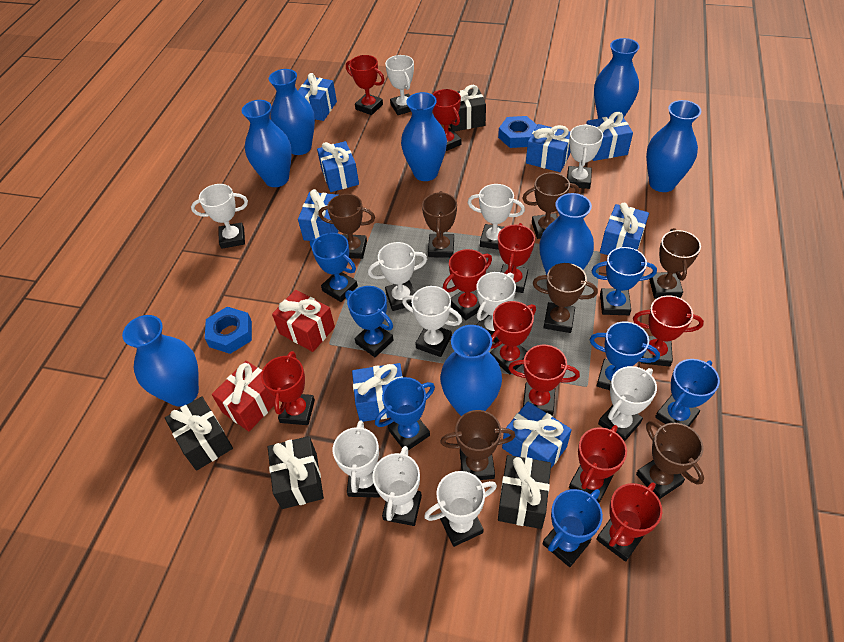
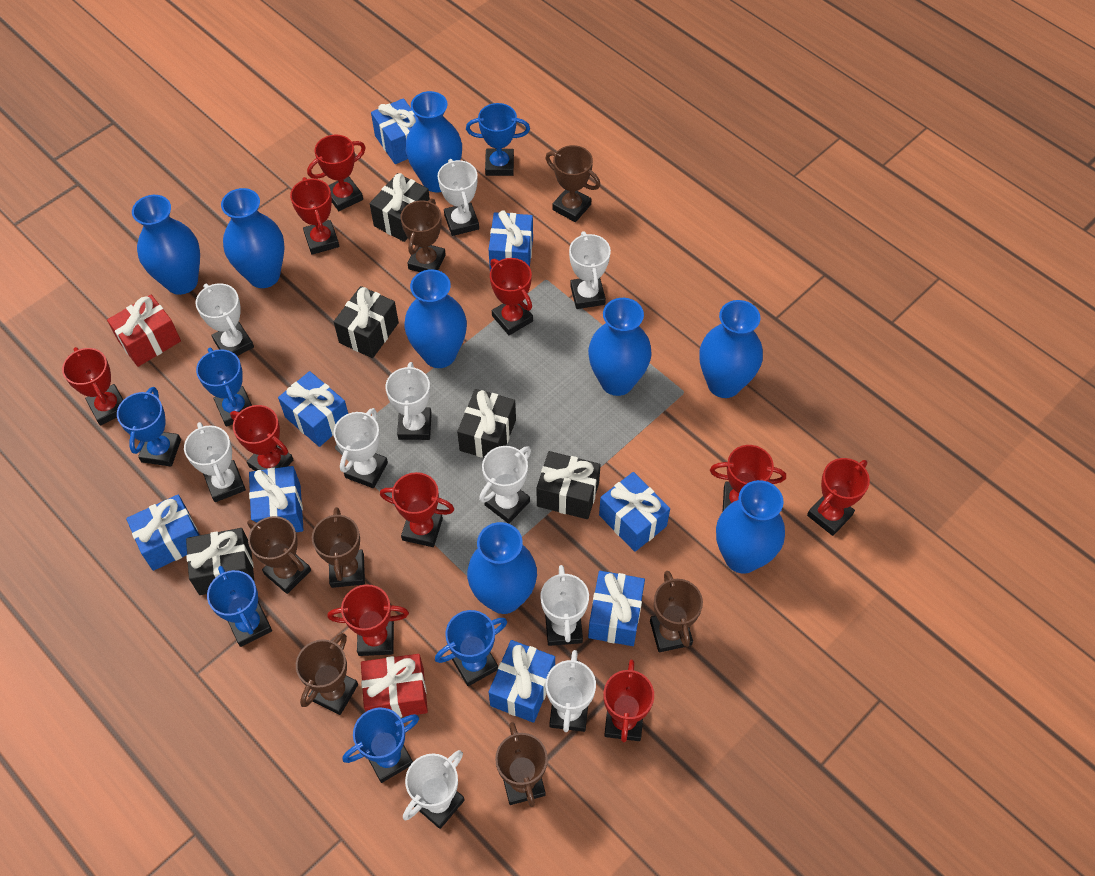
black gift: 4 -> 5
blue nut: 2 -> 0
blue trophy: 7 -> 6
white trophy: 11 -> 10

